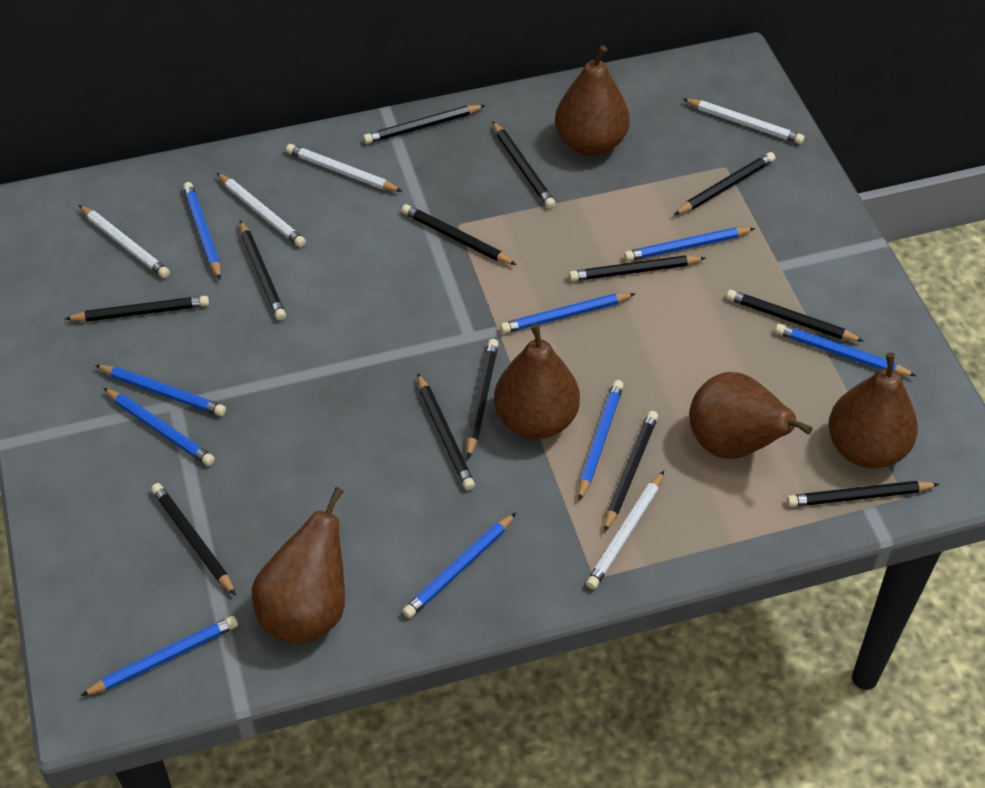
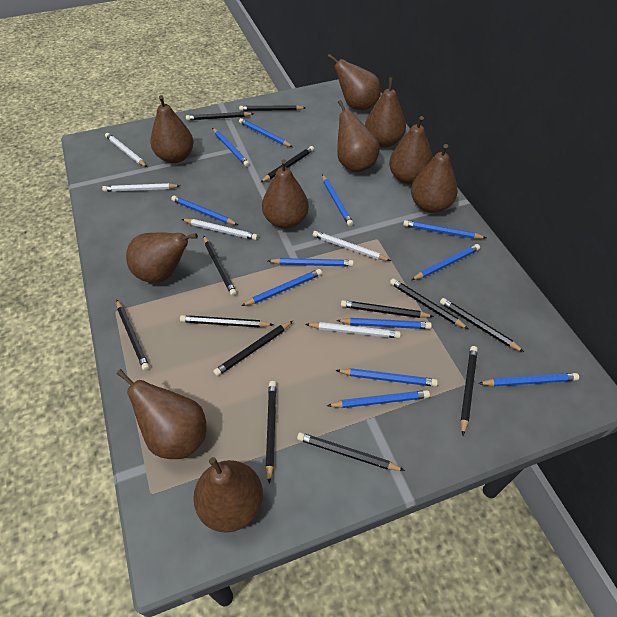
blue pencil: 9 -> 12
brown pear: 5 -> 10

